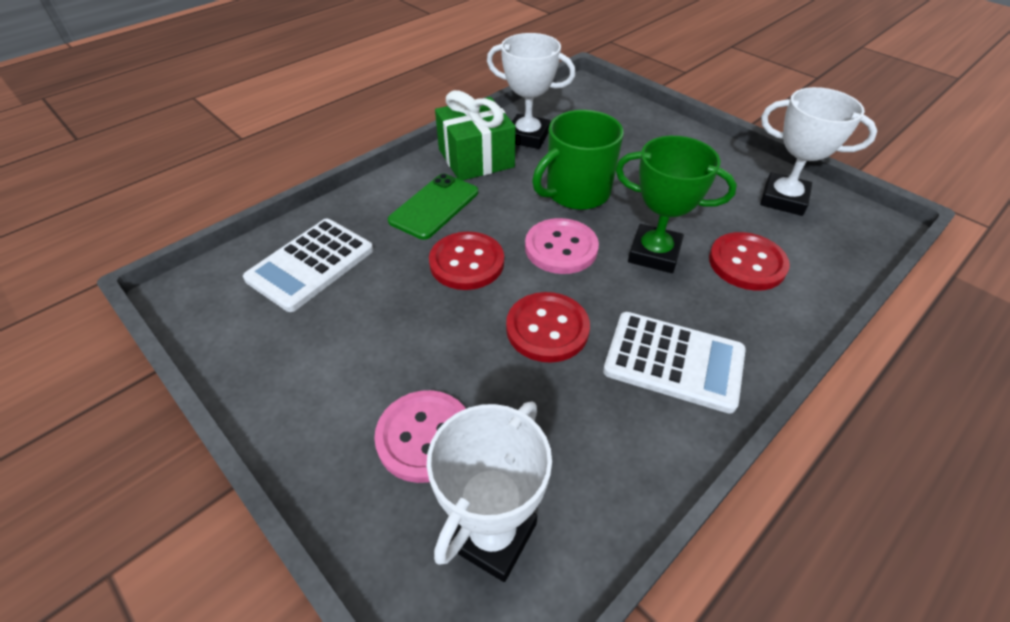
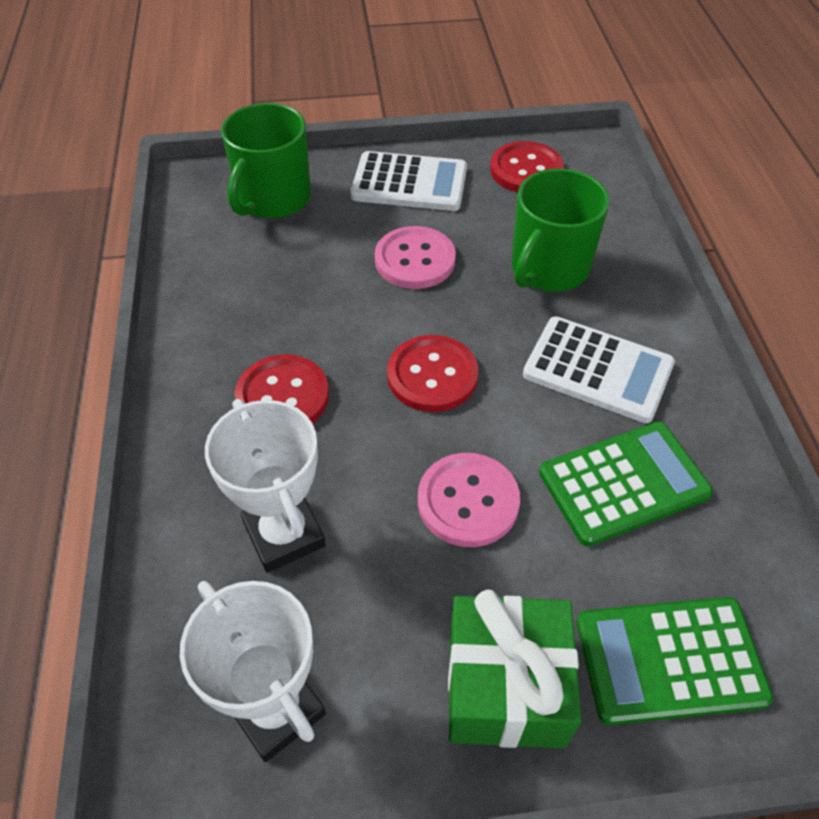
green calculator: 0 -> 2
green mug: 1 -> 2
green phone: 1 -> 0
green trophy: 1 -> 0
white trophy: 3 -> 2

